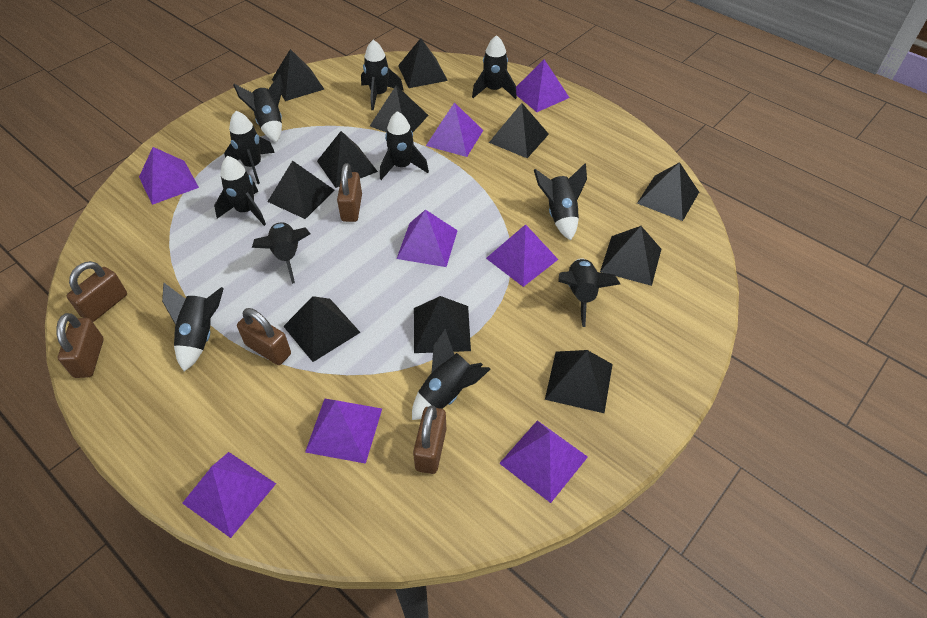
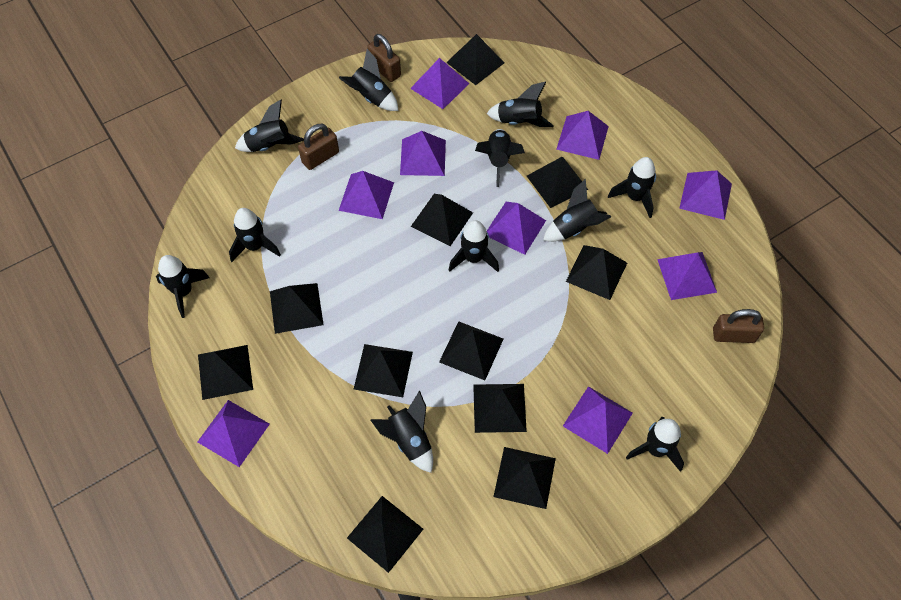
brown padlock: 5 -> 3
purple pyramid: 8 -> 9

